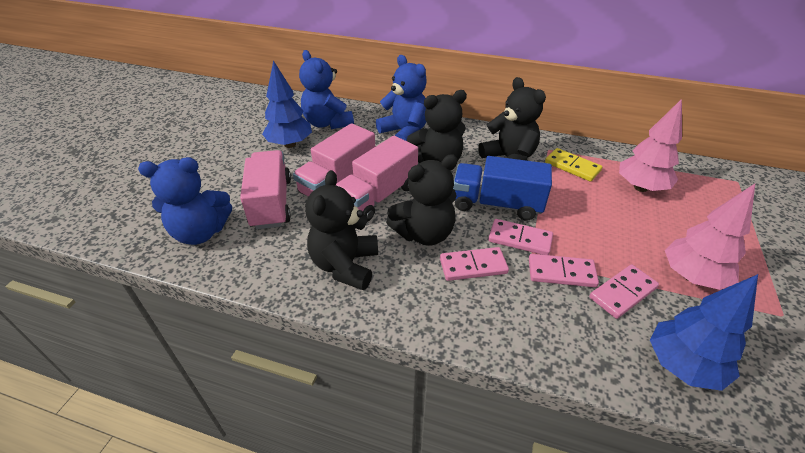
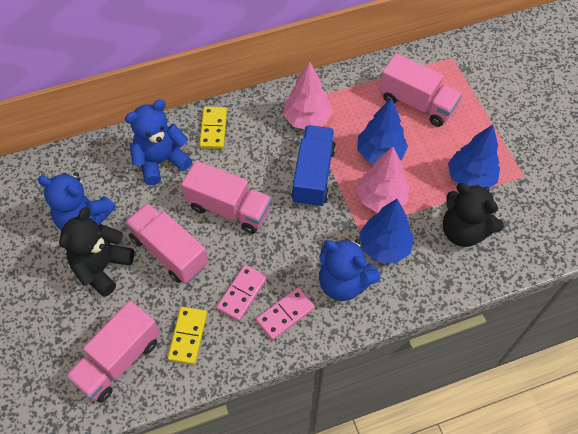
black teddy bear: 4 -> 2
blue tree: 2 -> 3
pink domino: 4 -> 2
pink truck: 3 -> 4
yellow domino: 1 -> 2

